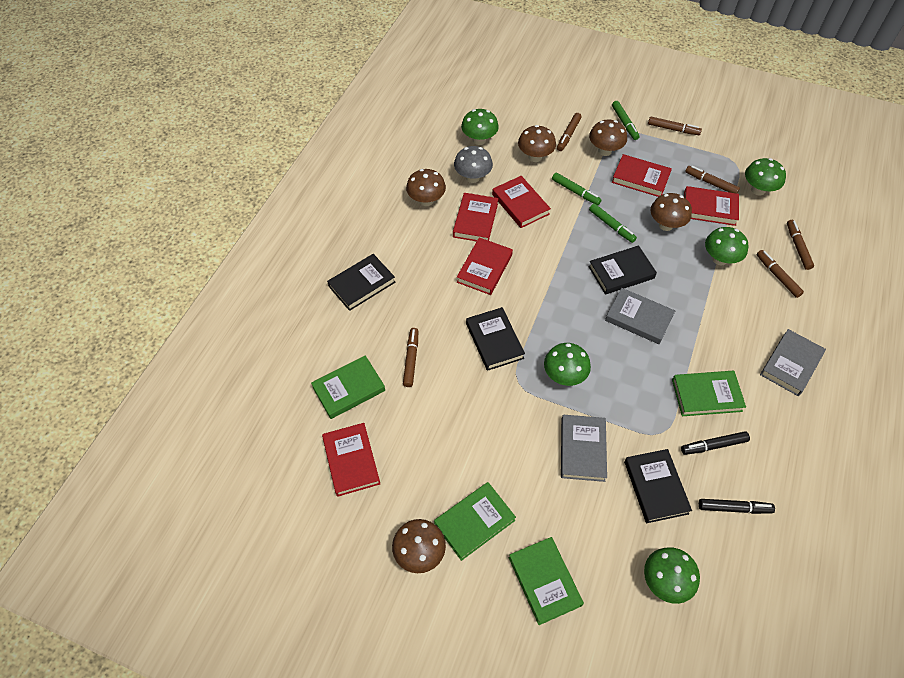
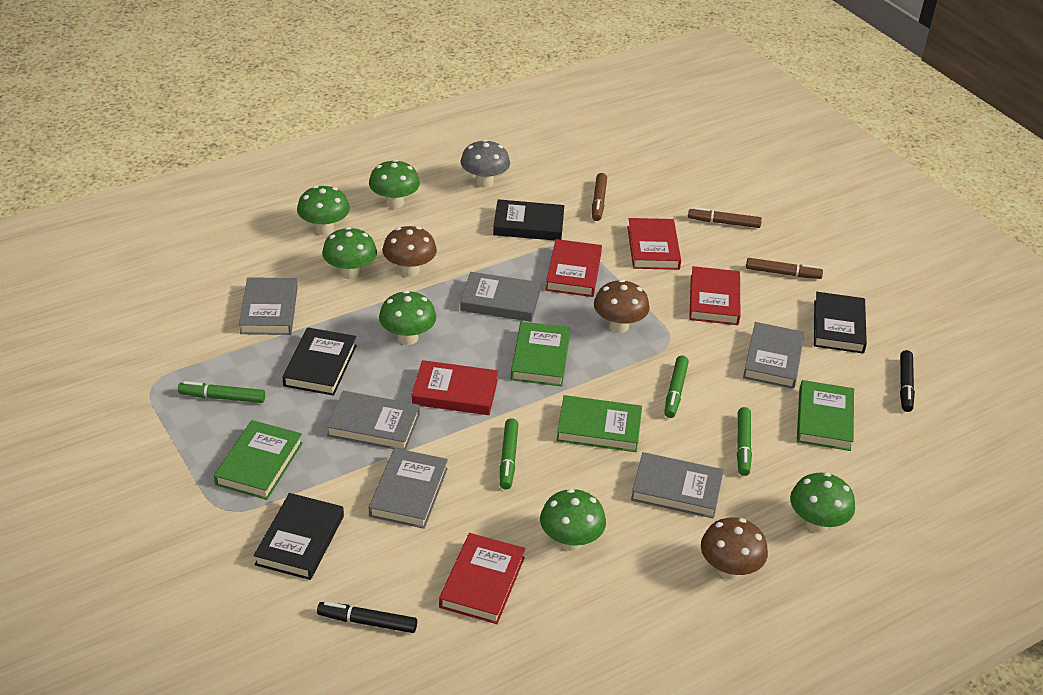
brown marker: 6 -> 3
brown mushroom: 5 -> 3
green marker: 3 -> 4
green mushroom: 5 -> 6
grey book: 3 -> 6
red book: 6 -> 5

